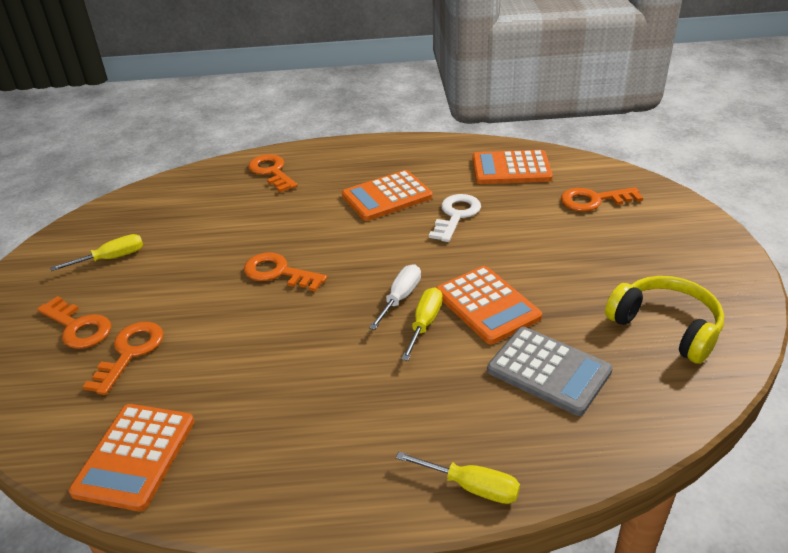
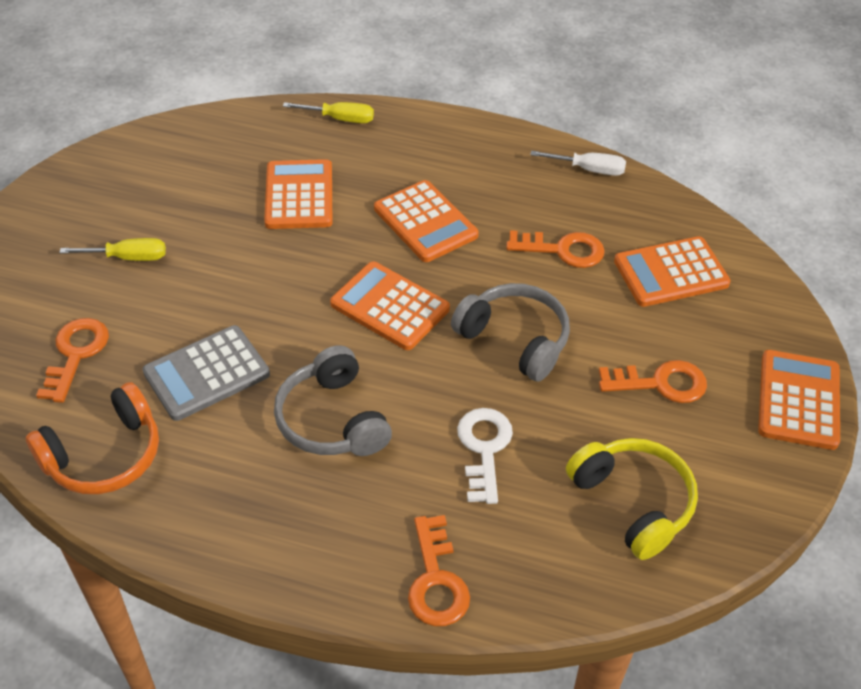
grey headphones: 0 -> 2
orange calculator: 4 -> 5
orange headphones: 0 -> 1
orange key: 5 -> 4
yellow screwdriver: 3 -> 2

